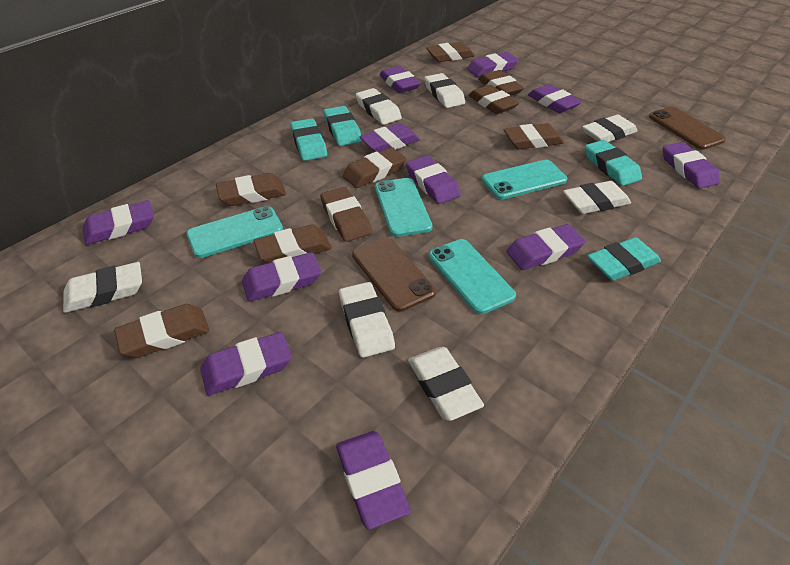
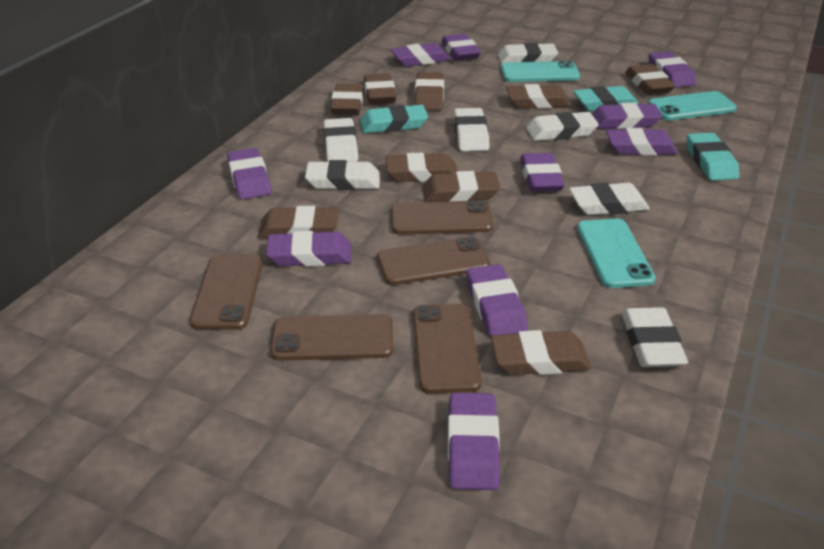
brown phone: 2 -> 5
purple eraser: 11 -> 10
turquoise eraser: 4 -> 3
turquoise phone: 4 -> 3

